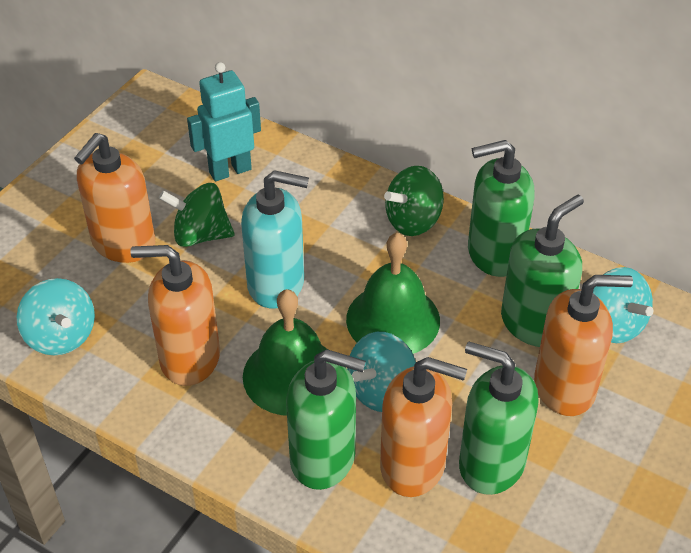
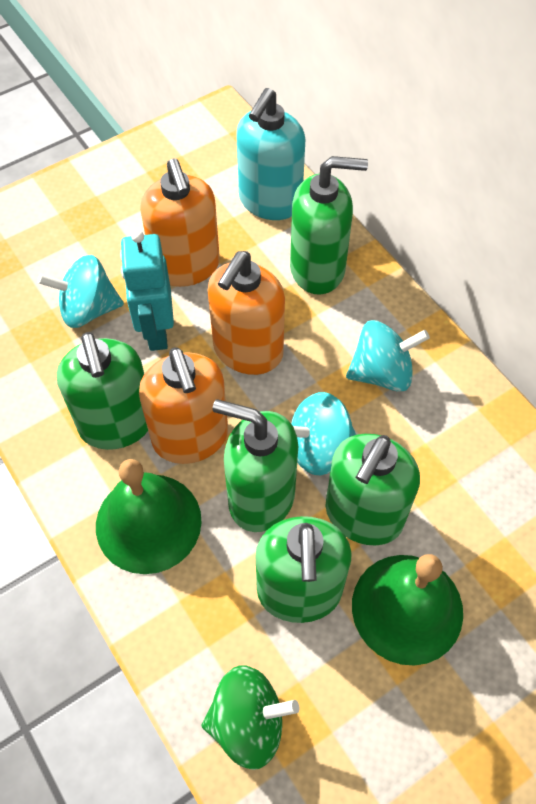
green soap dispenser: 4 -> 5
green spinning top: 2 -> 1
orange soap dispenser: 4 -> 3

